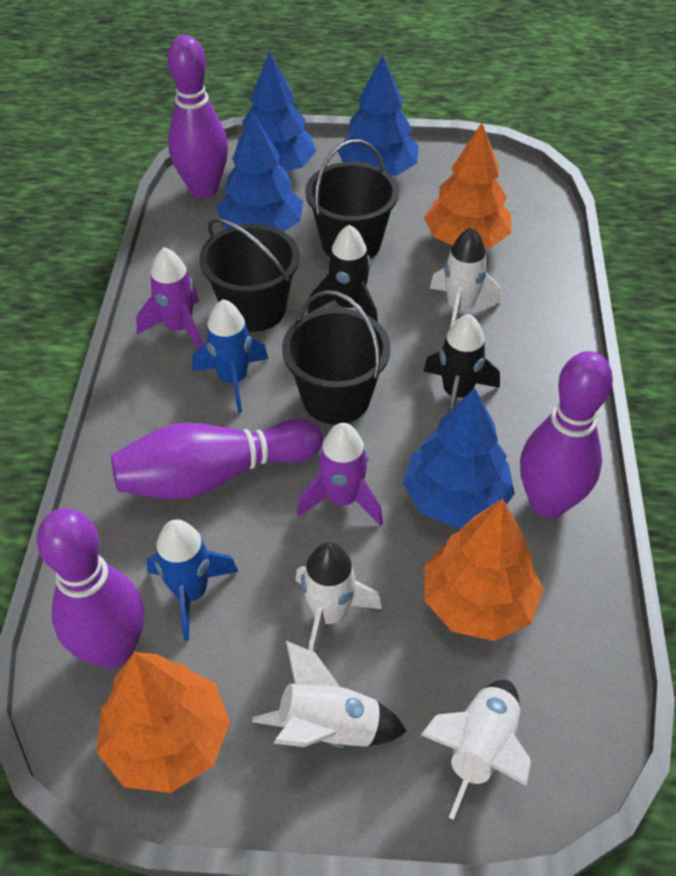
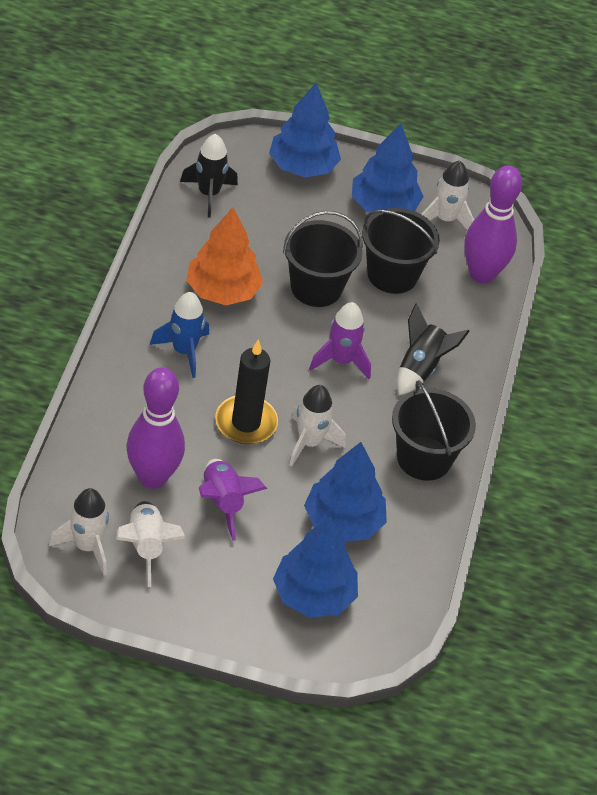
black candle: 0 -> 1
blue rocket: 2 -> 1
orange tree: 3 -> 1
purple bowling pin: 4 -> 2

